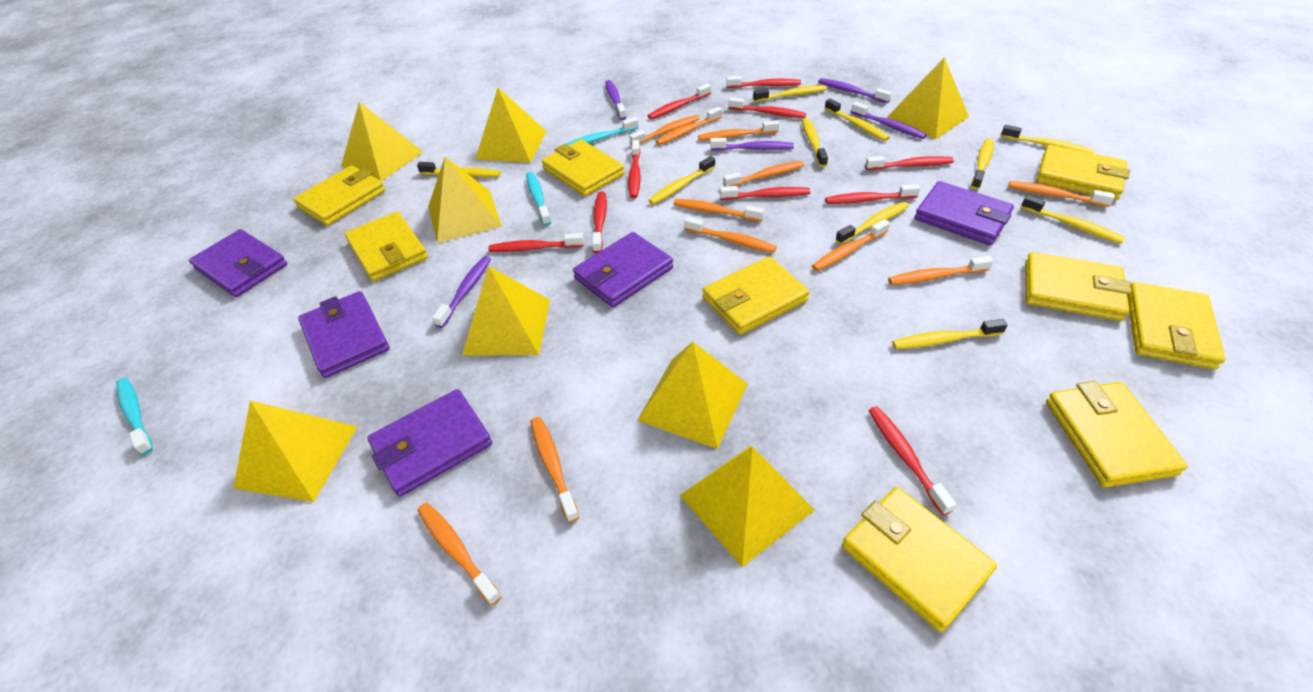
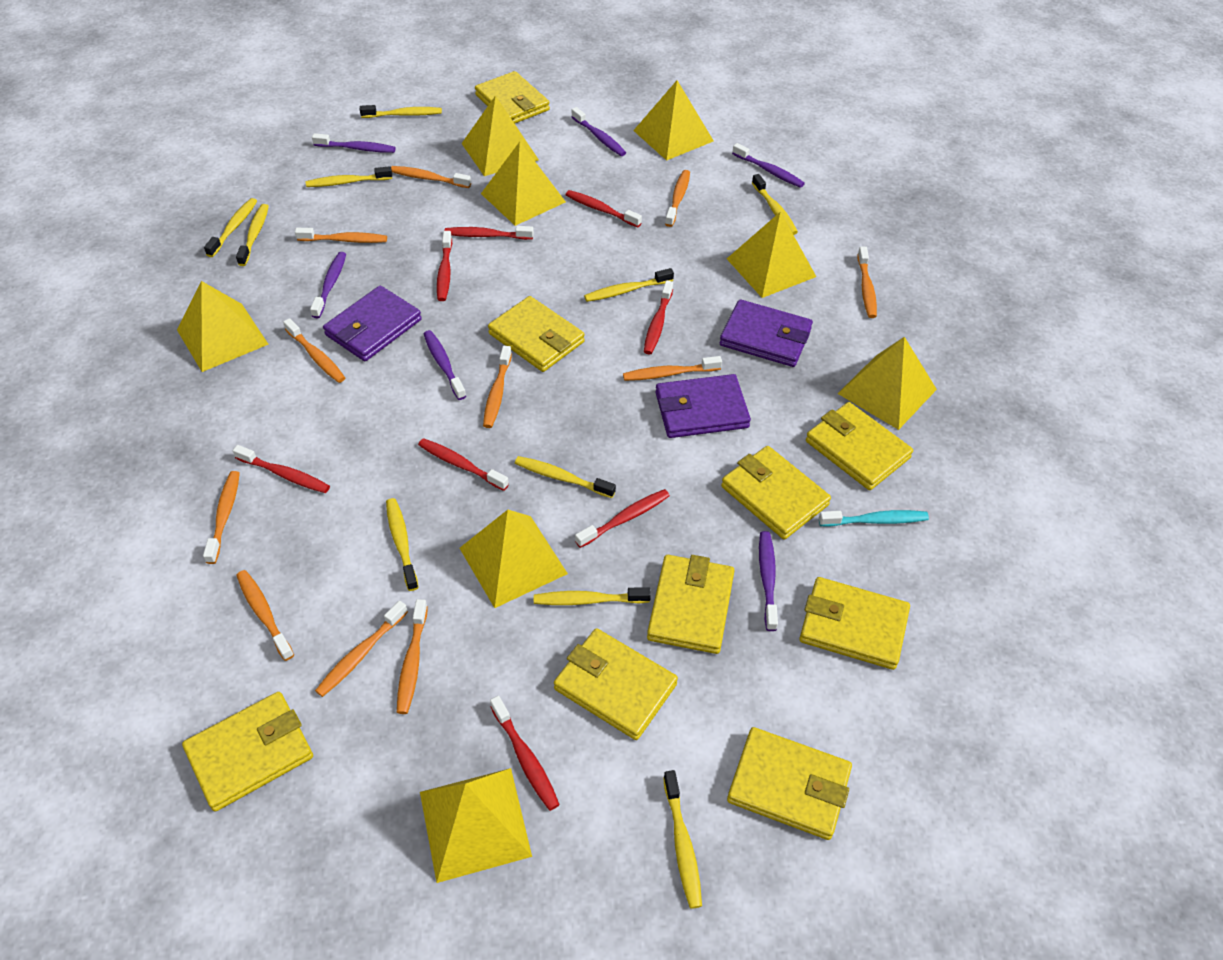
purple toothbrush: 5 -> 6
purple wallet: 5 -> 3
red toothbrush: 10 -> 8
turquoise toothbrush: 3 -> 1

